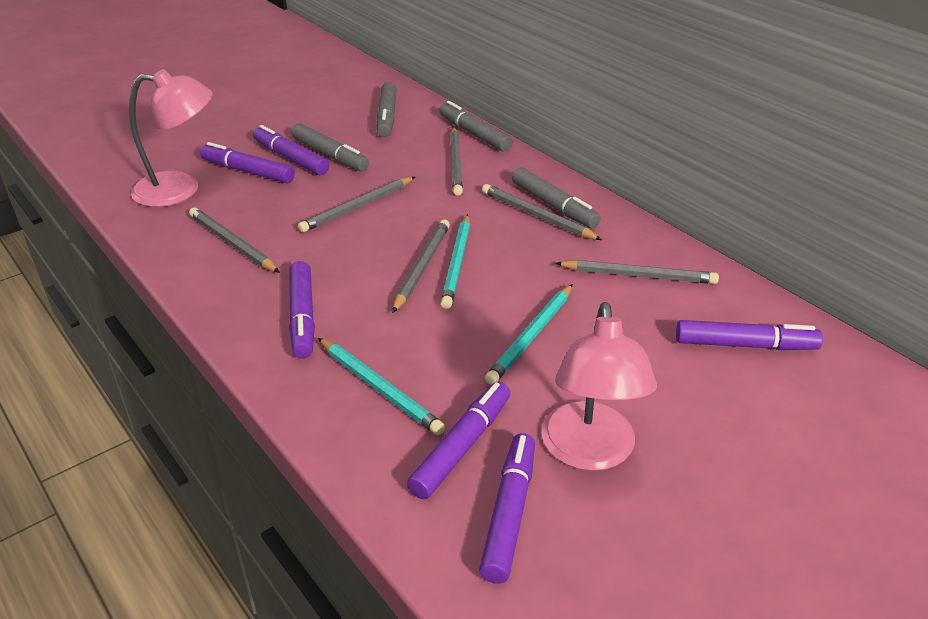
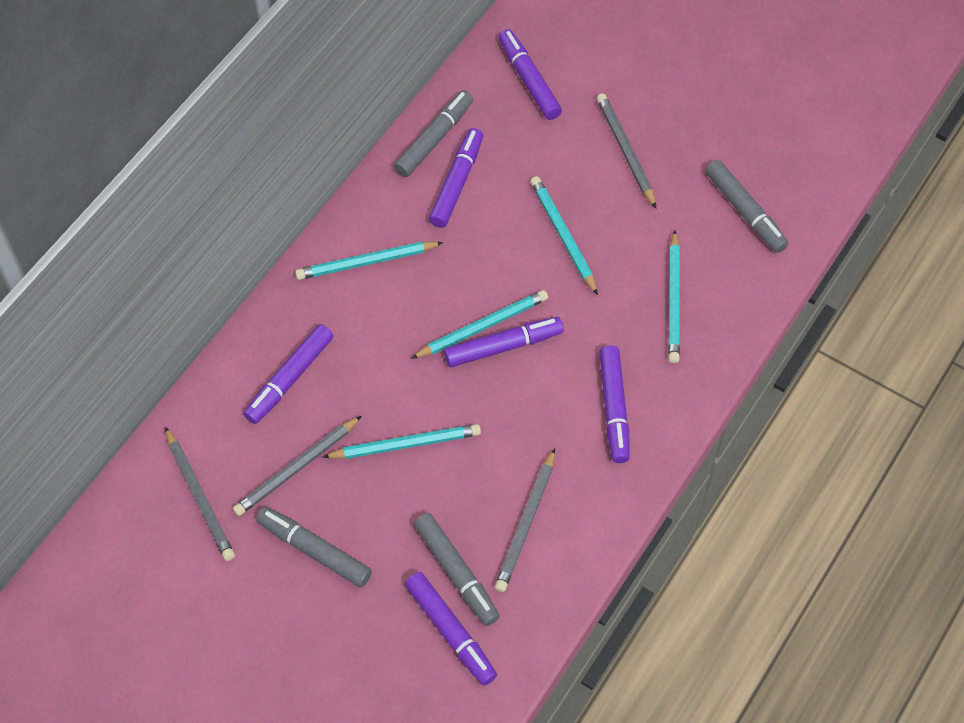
grey pencil: 6 -> 4
pink lamp: 2 -> 0
turquoise pencil: 3 -> 5

